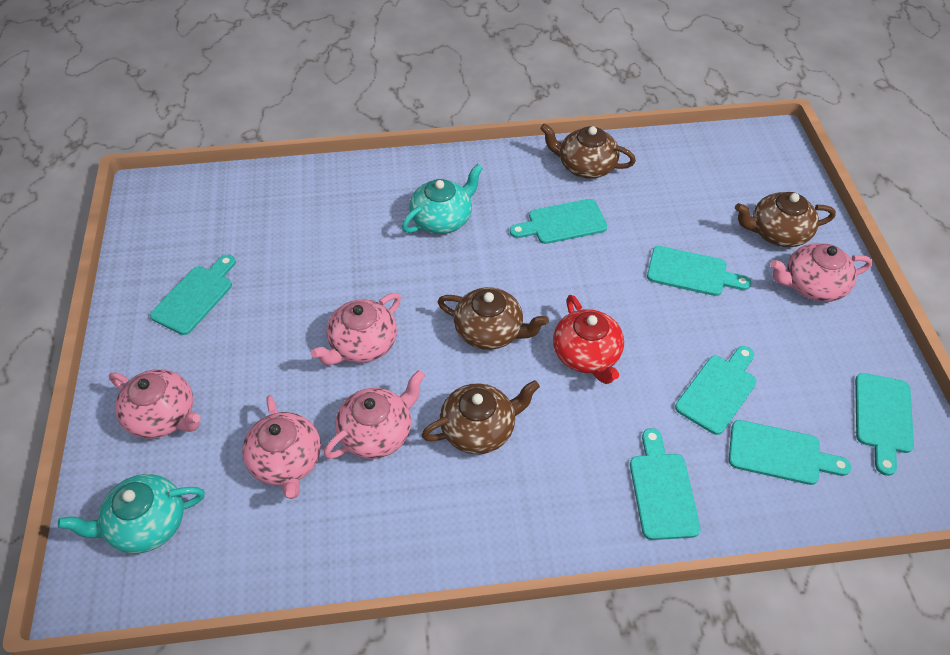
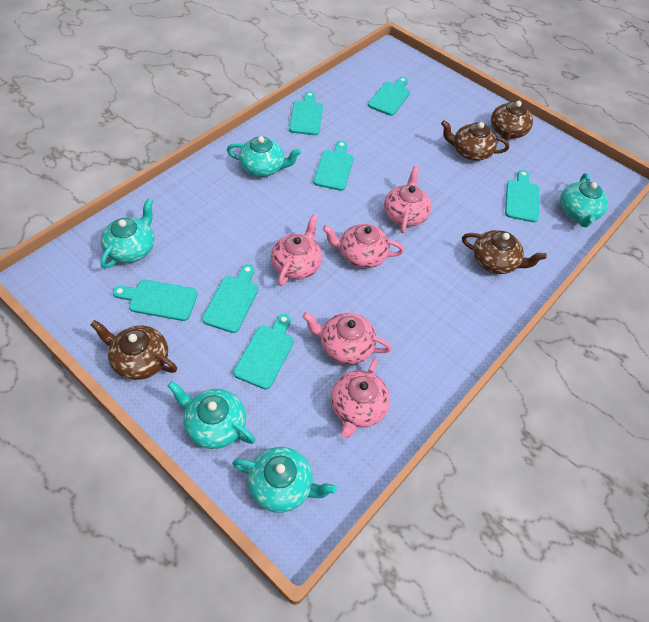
red teapot: 1 -> 0
turquoise teapot: 2 -> 5

